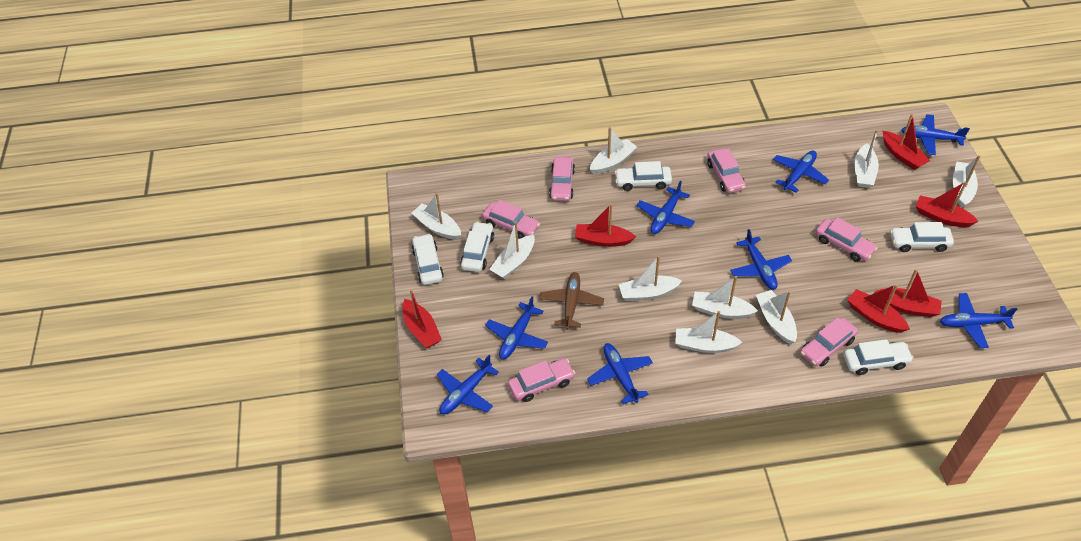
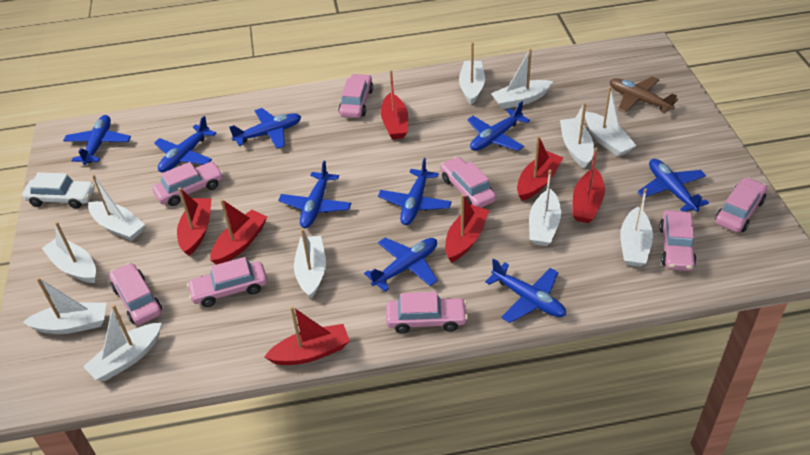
blue plane: 8 -> 9
pink car: 6 -> 8
red boat: 6 -> 7
white boat: 9 -> 11
white car: 5 -> 1

